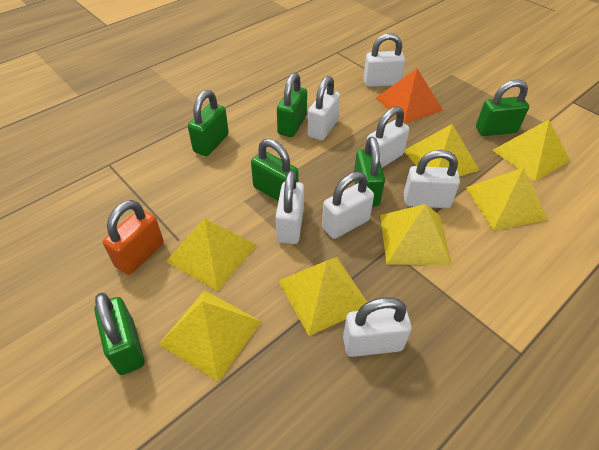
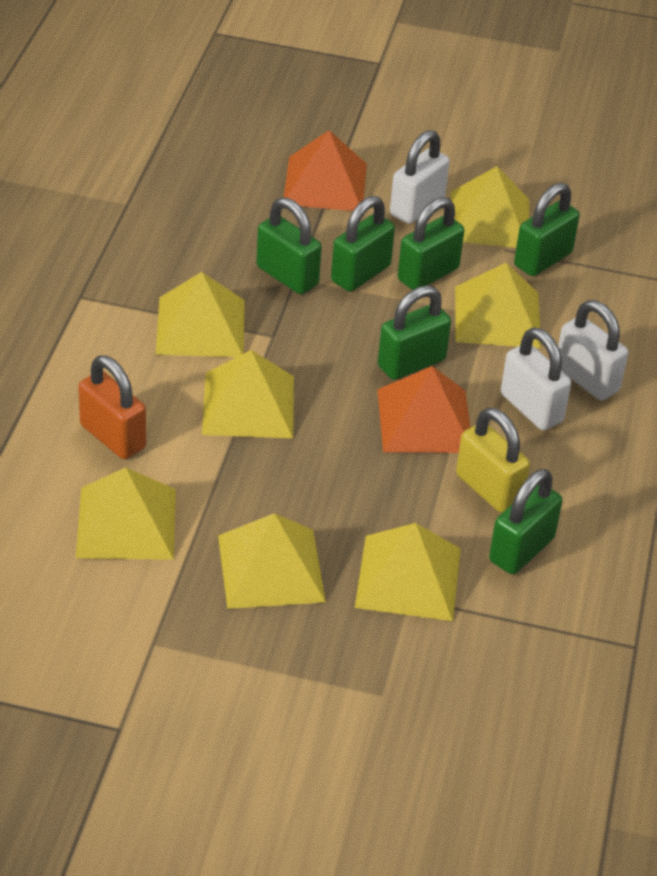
orange pyramid: 1 -> 2
white padlock: 7 -> 3
yellow padlock: 0 -> 1

